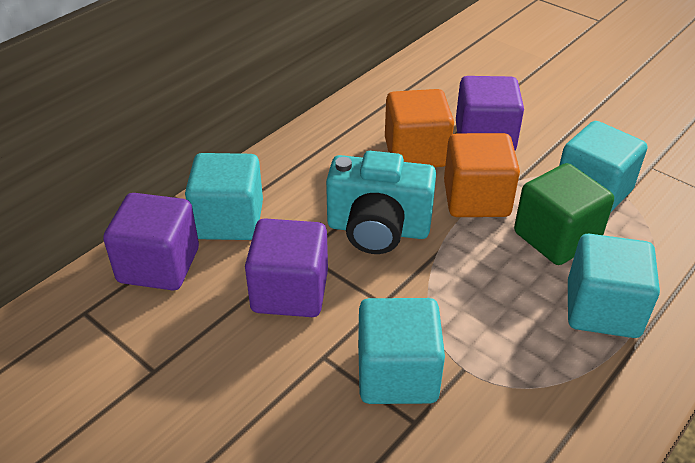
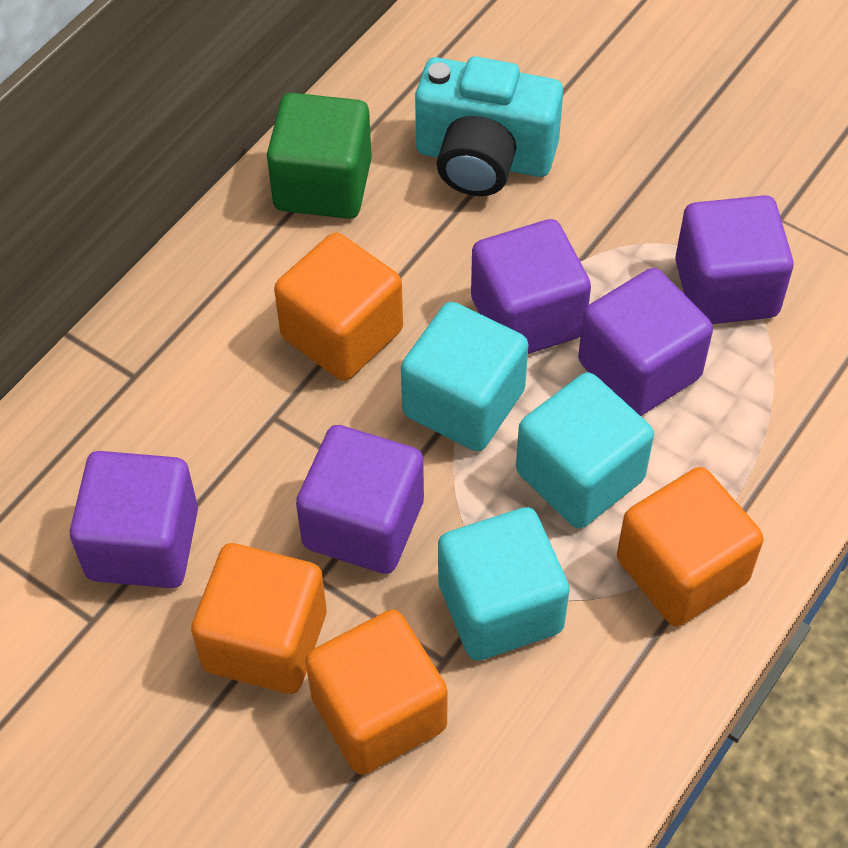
orange cube: 2 -> 4
purple cube: 3 -> 5
turquoise cube: 4 -> 3

